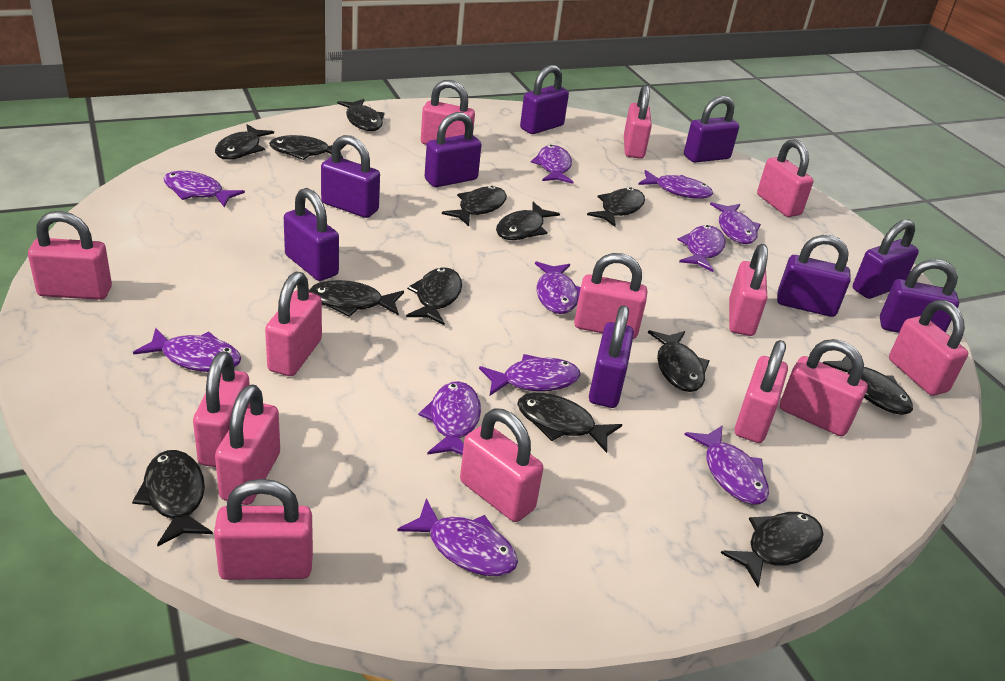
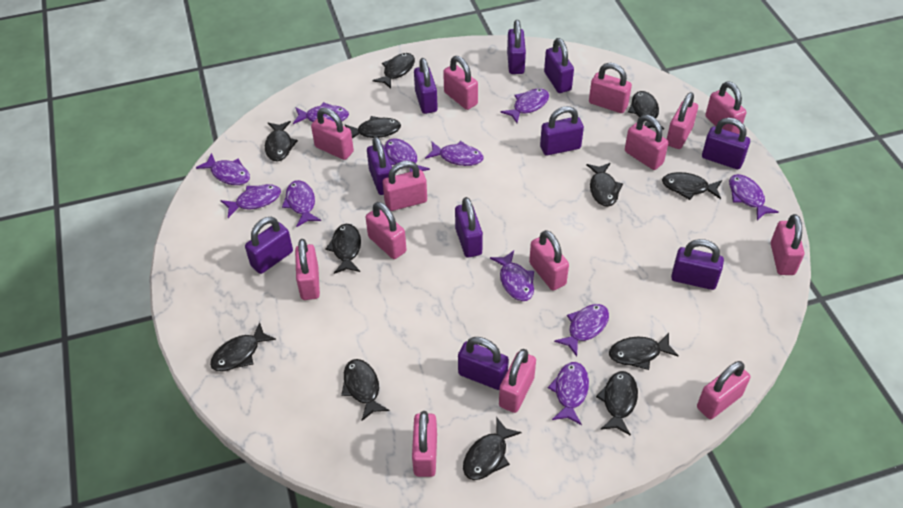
black fish: 13 -> 12
purple padlock: 9 -> 10

